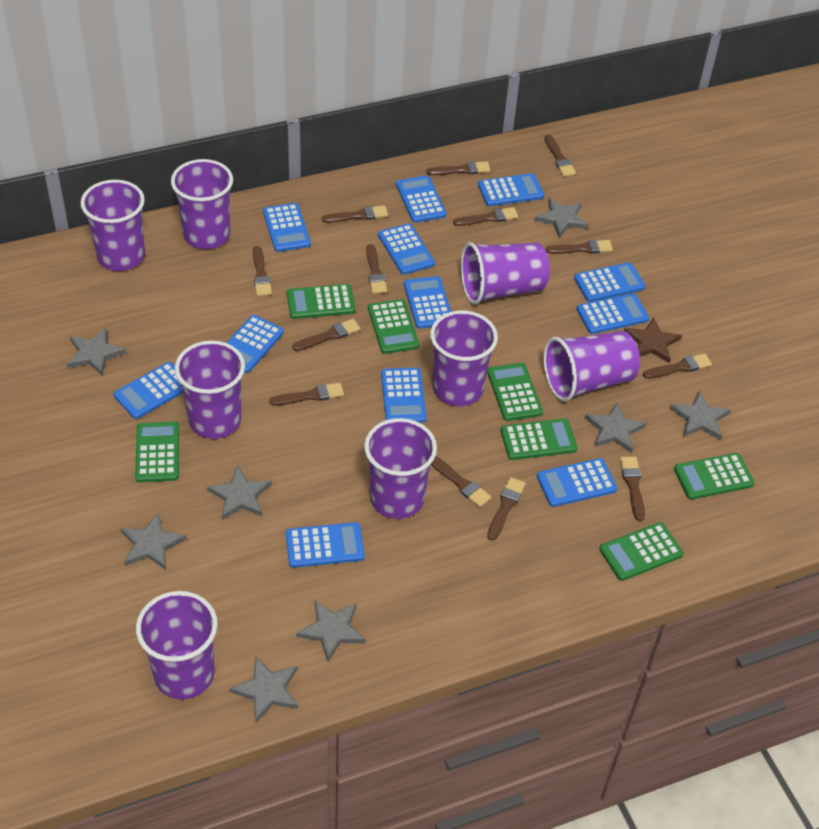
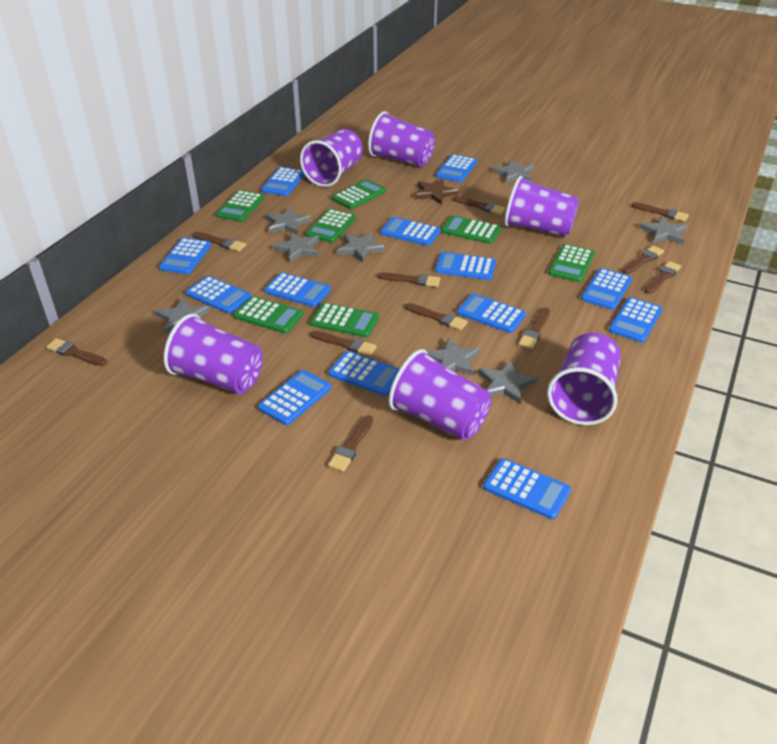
blue calculator: 12 -> 13
brown brush: 13 -> 11
purple cup: 8 -> 6

